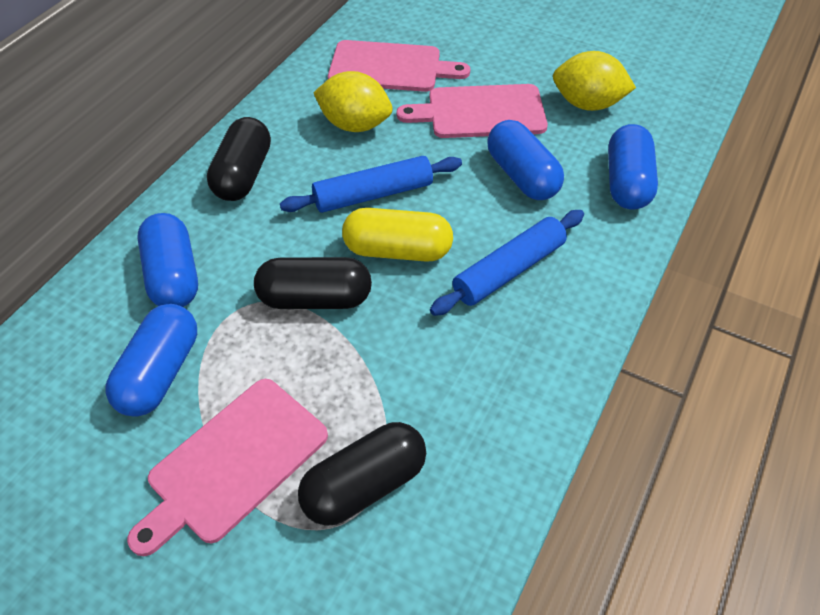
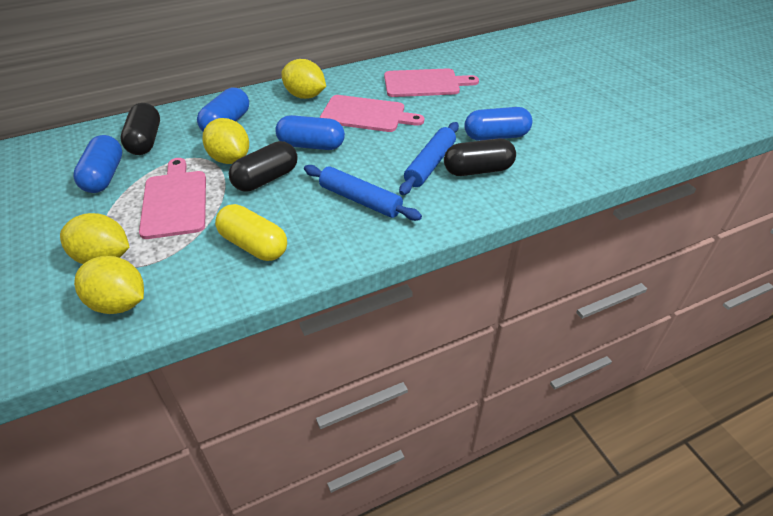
yellow lemon: 2 -> 4

